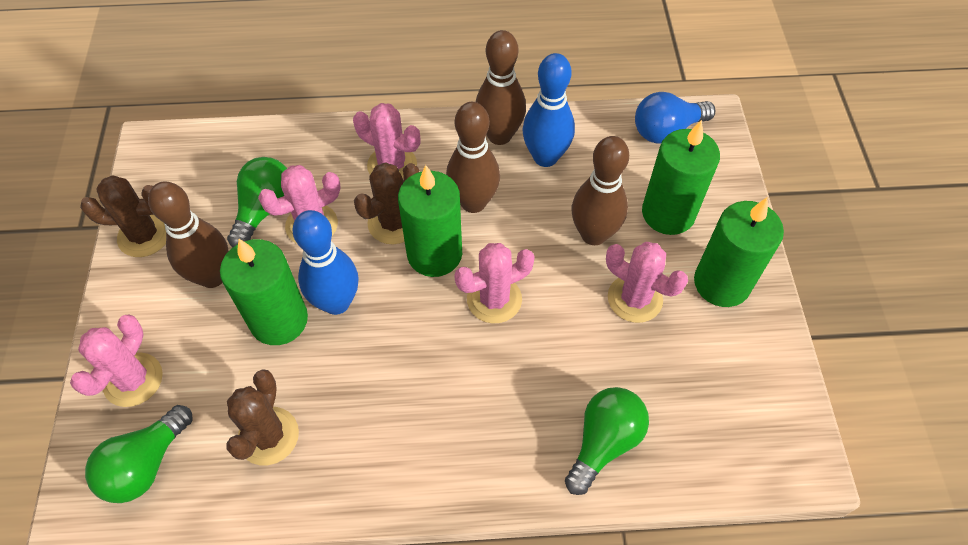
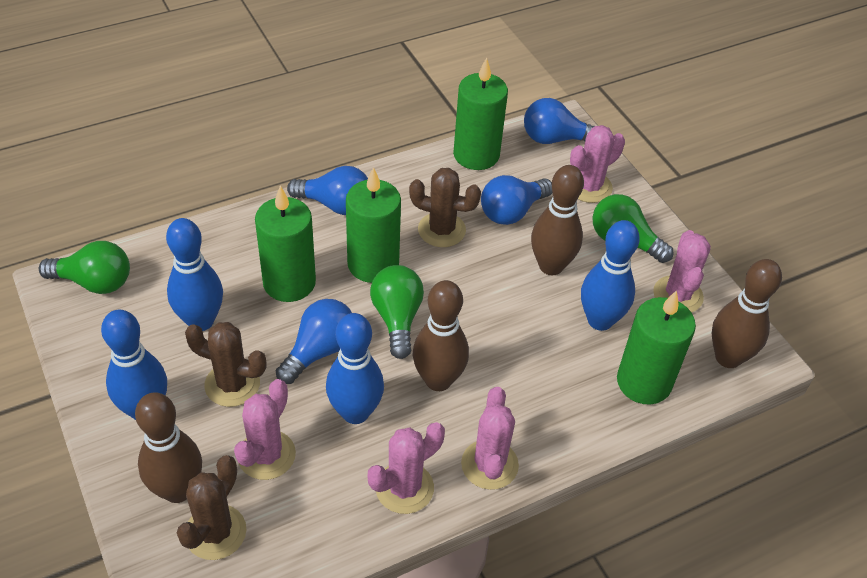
blue bowling pin: 2 -> 4
blue light bulb: 1 -> 4

